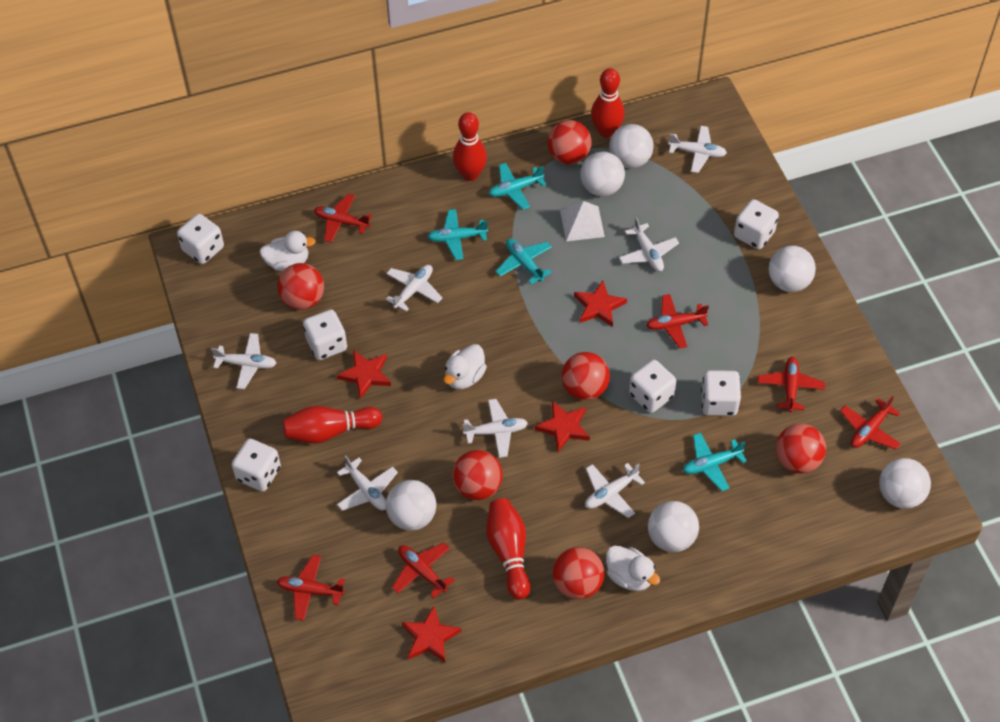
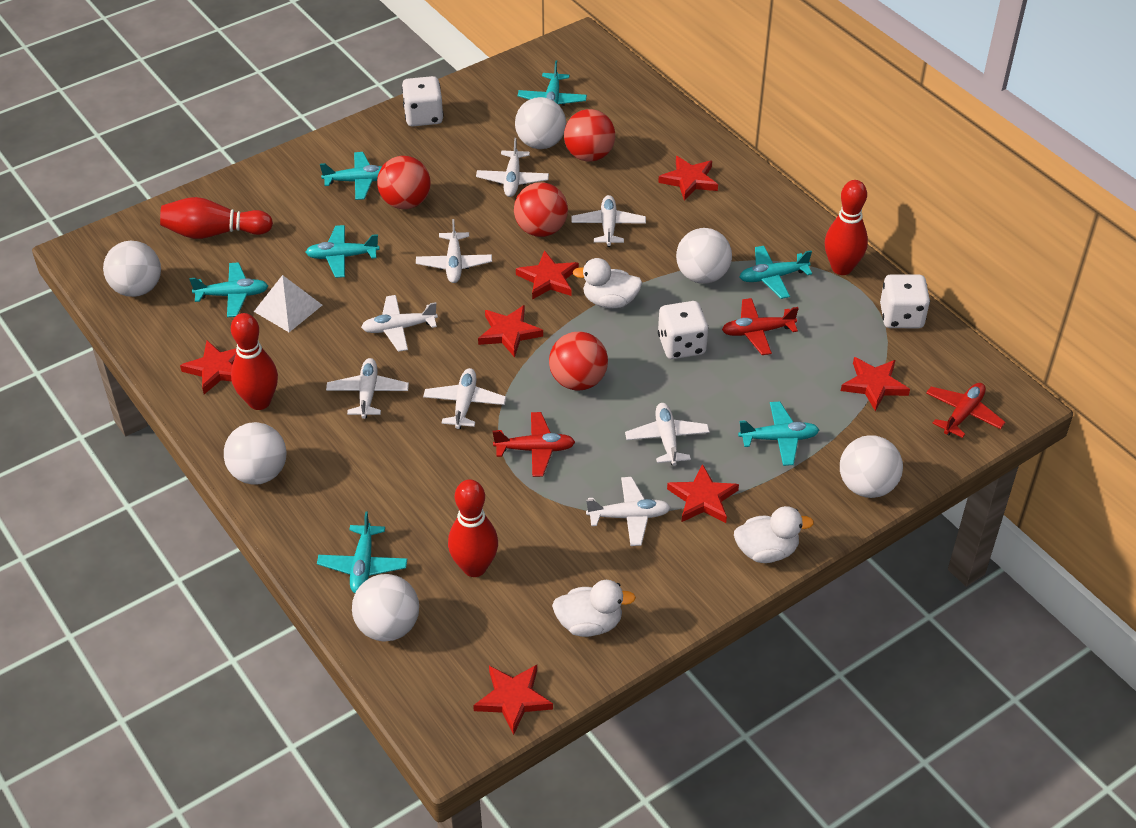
red ball: 6 -> 4
red plane: 6 -> 3
red star: 4 -> 7
turquoise plane: 4 -> 7
white dice: 6 -> 3
white plane: 7 -> 8

